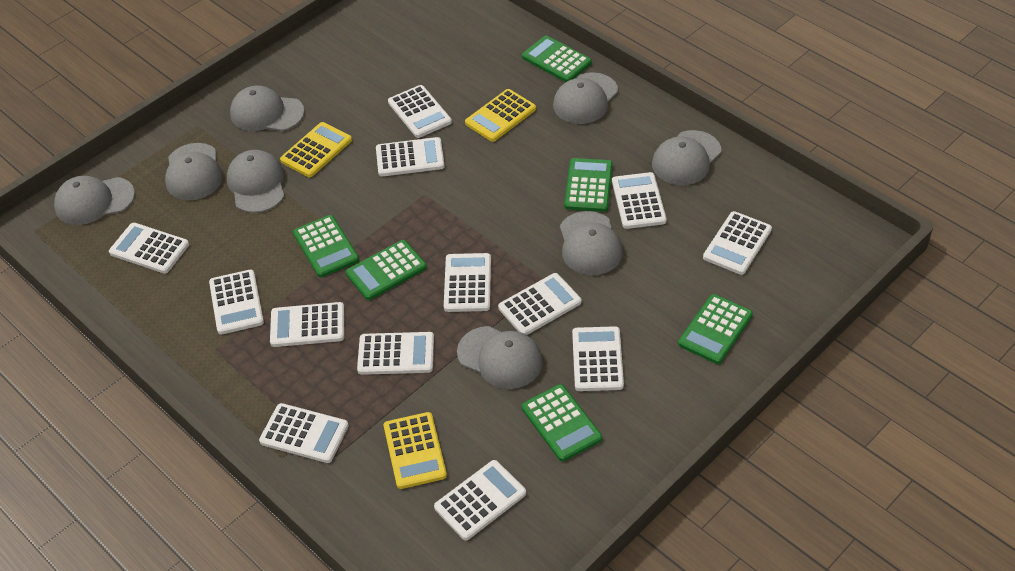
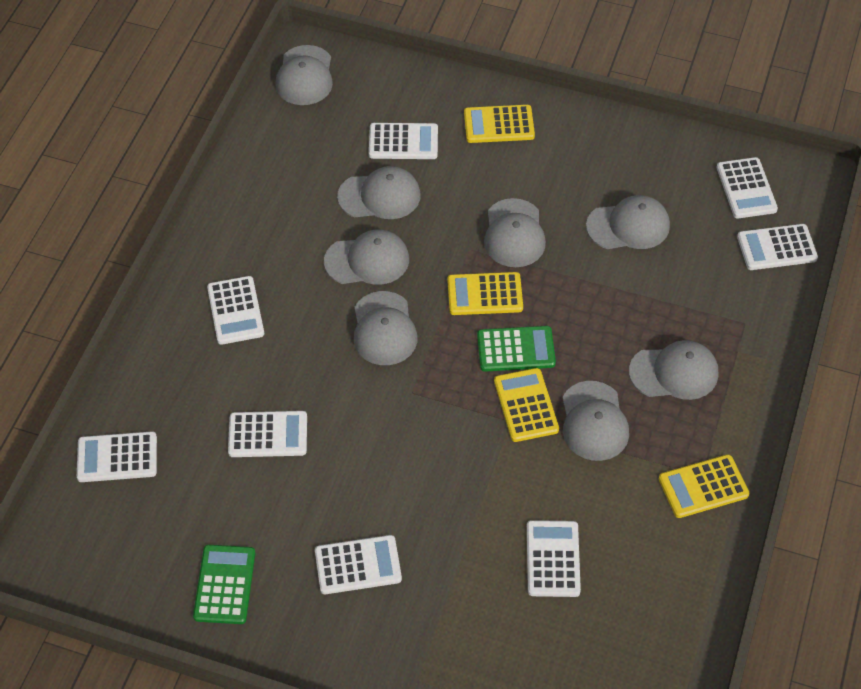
green calculator: 6 -> 2
white calculator: 13 -> 8
yellow calculator: 3 -> 4

